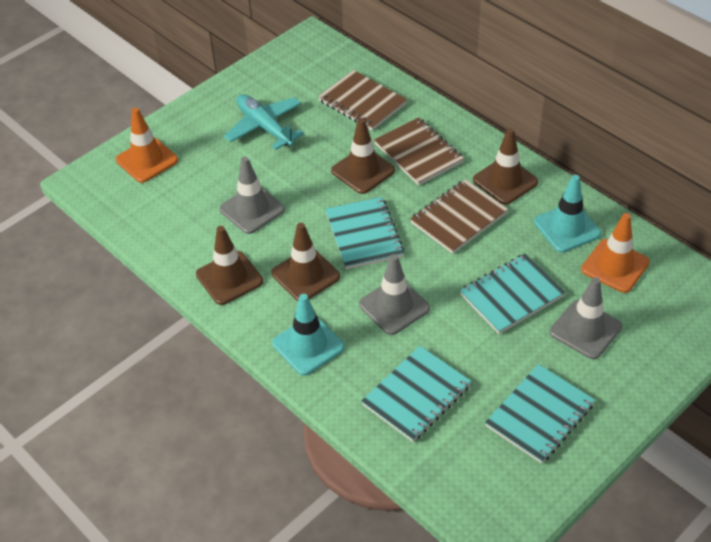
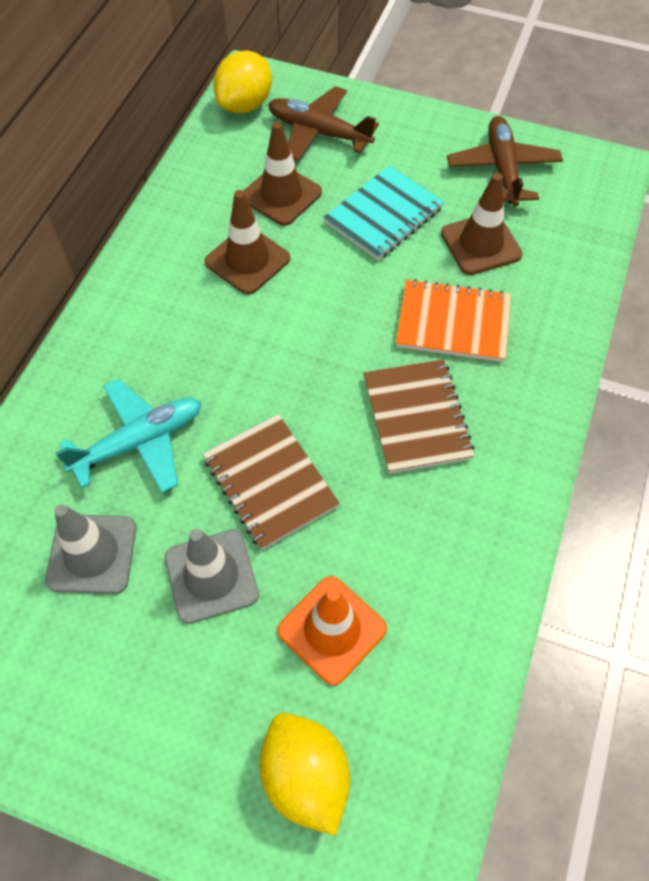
brown notebook: 3 -> 2
brown plane: 0 -> 2
brown traffic cone: 4 -> 3
grey traffic cone: 3 -> 2
orange notebook: 0 -> 1
orange traffic cone: 2 -> 1
turquoise notebook: 4 -> 1
turquoise traffic cone: 2 -> 0
yellow lemon: 0 -> 2

